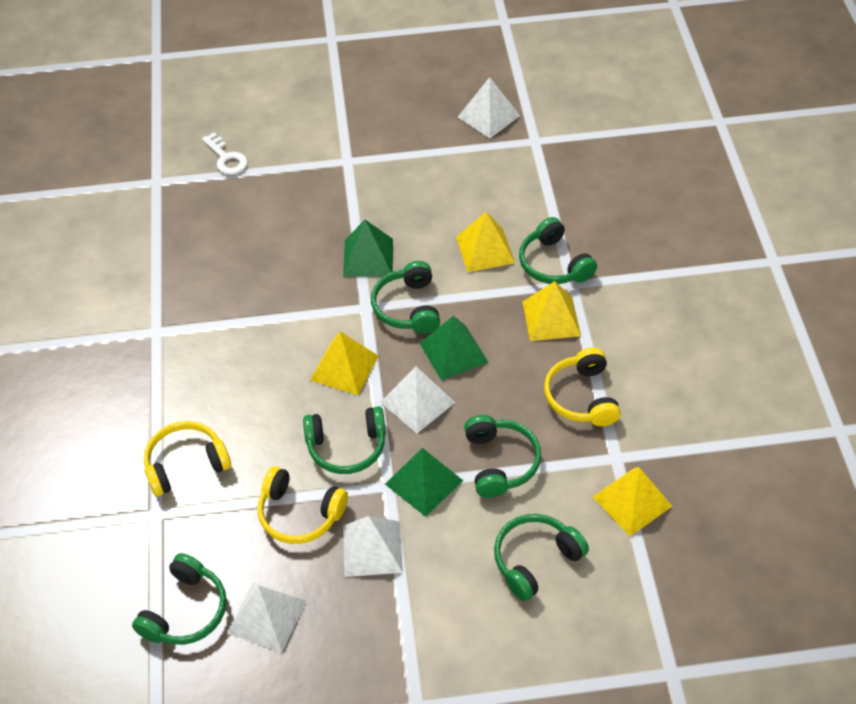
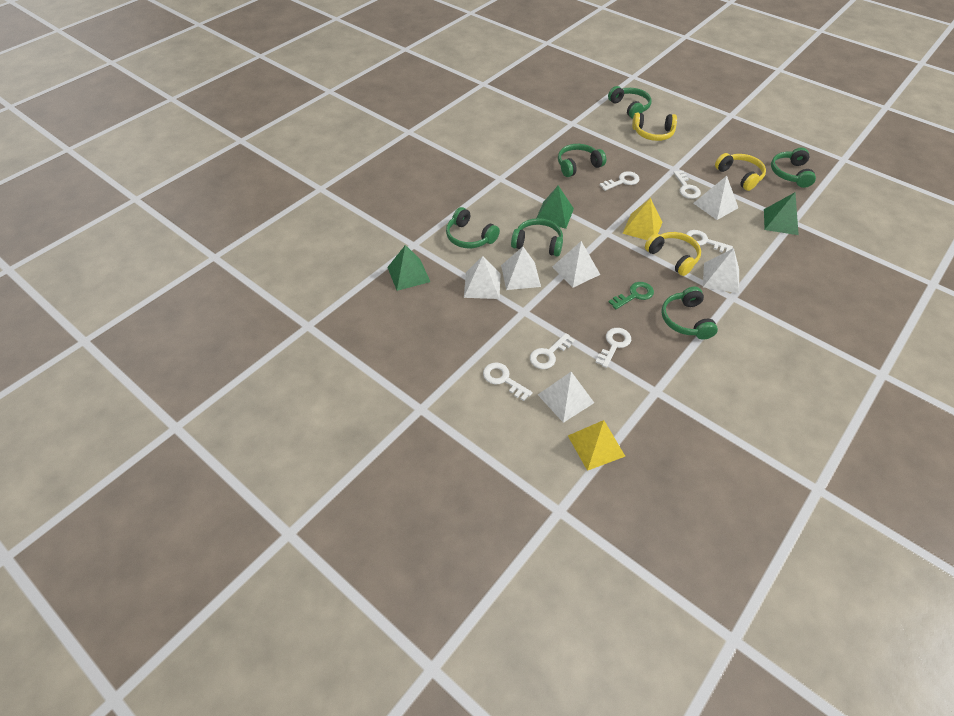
green key: 0 -> 1
white key: 1 -> 6
white pyramid: 4 -> 6
yellow pyramid: 4 -> 2

